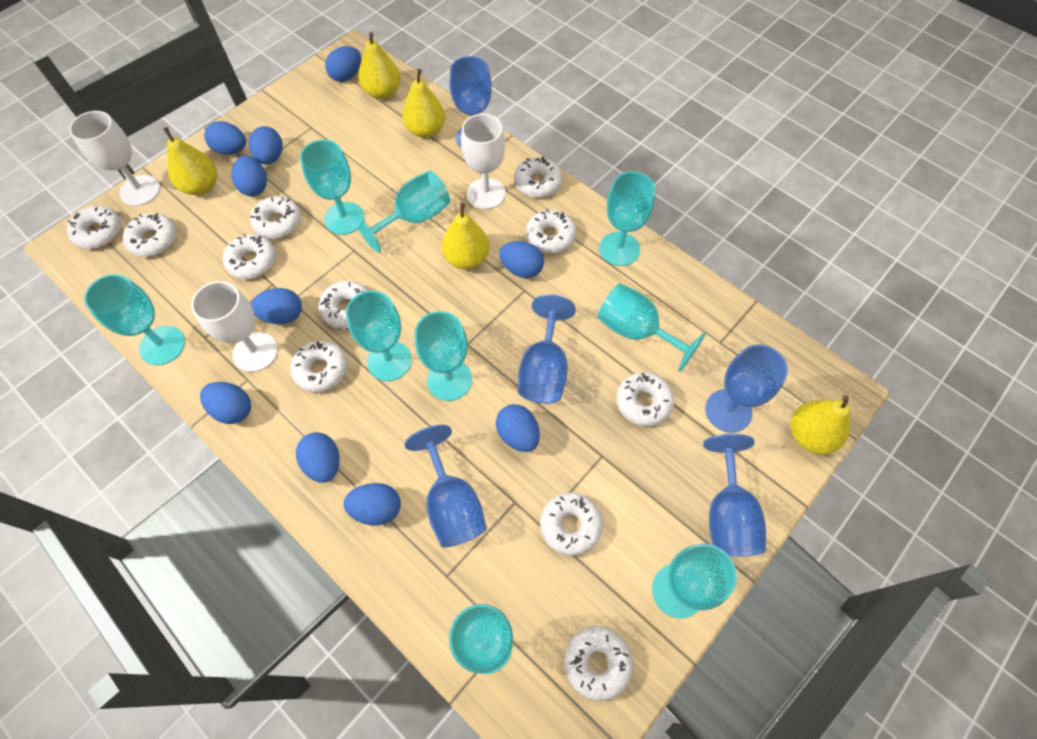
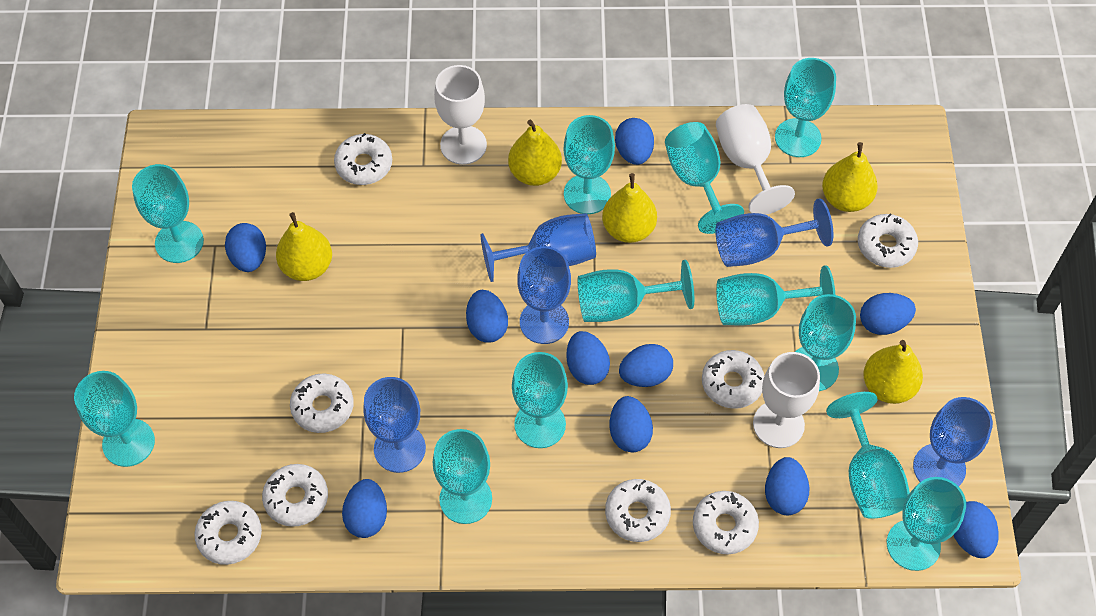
turquoise goblet: 9 -> 12
white donut: 11 -> 8

